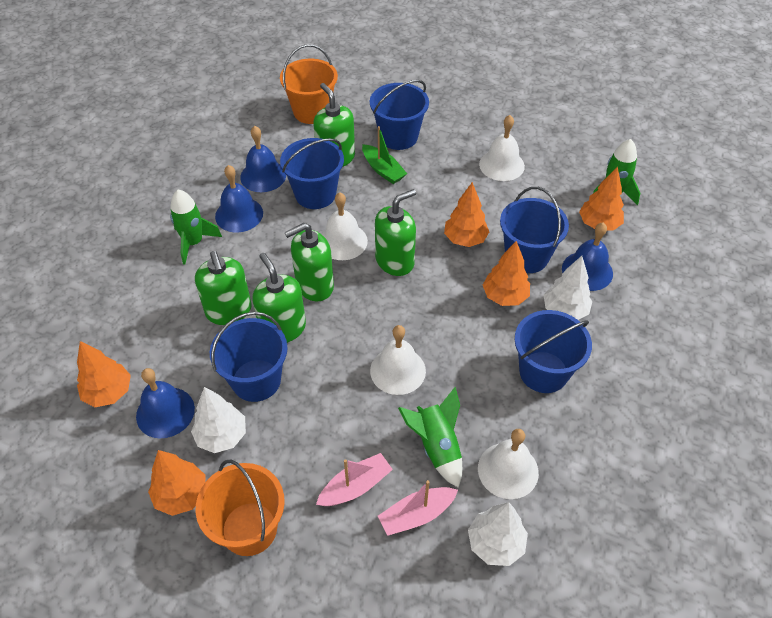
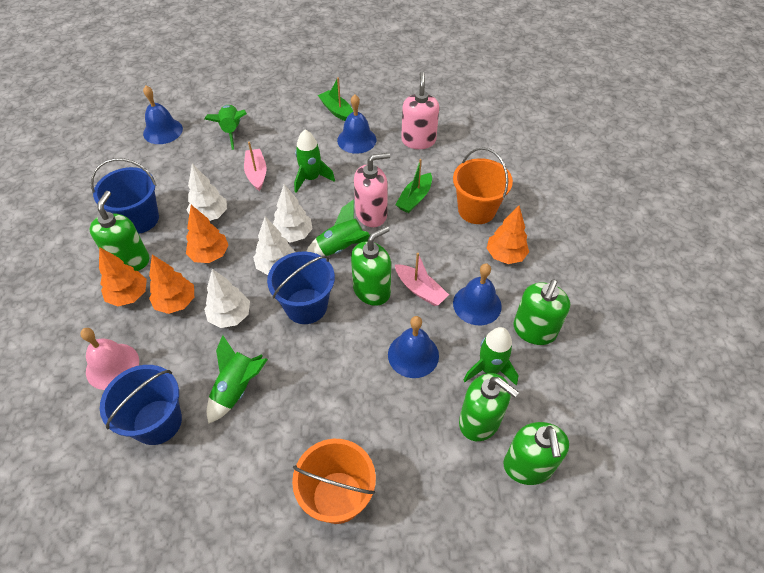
blue bucket: 5 -> 3
green boat: 1 -> 2
green rocket: 3 -> 5
orange tree: 5 -> 4
pink bell: 0 -> 1
pink soap dispenser: 0 -> 2
white bell: 4 -> 0
white tree: 3 -> 4

